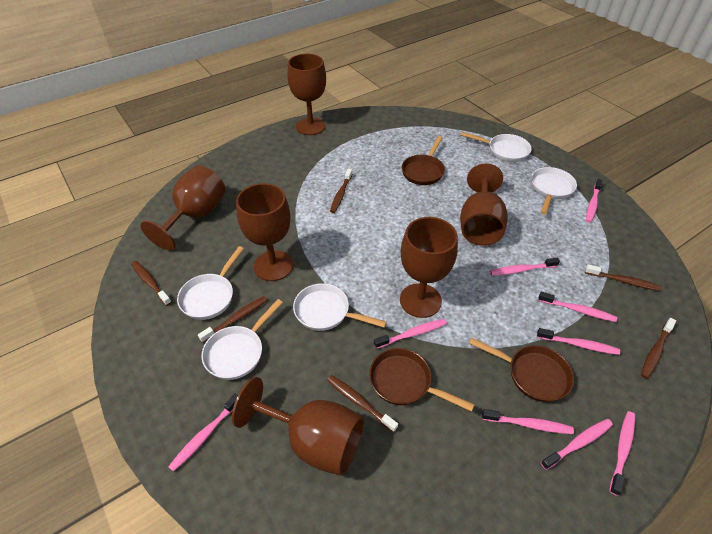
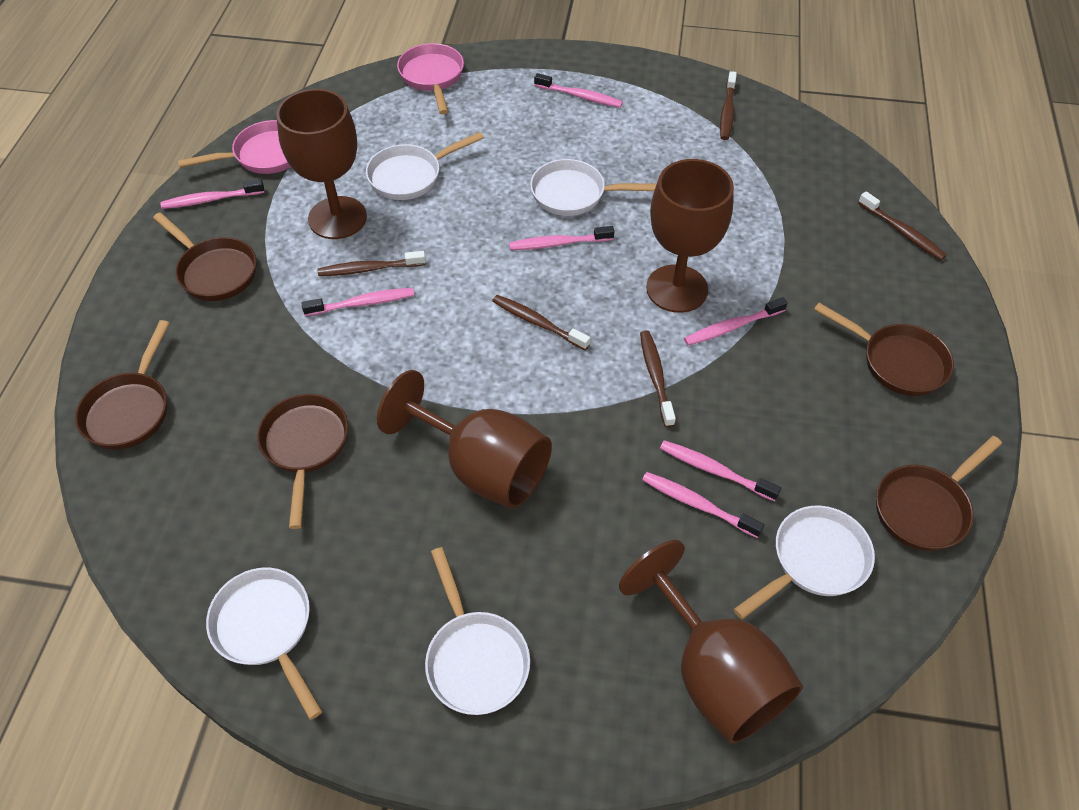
brown goblet: 6 -> 4
brown pan: 3 -> 5
brown toothbrush: 6 -> 5
pink pan: 0 -> 2
pink toothbrush: 9 -> 7

